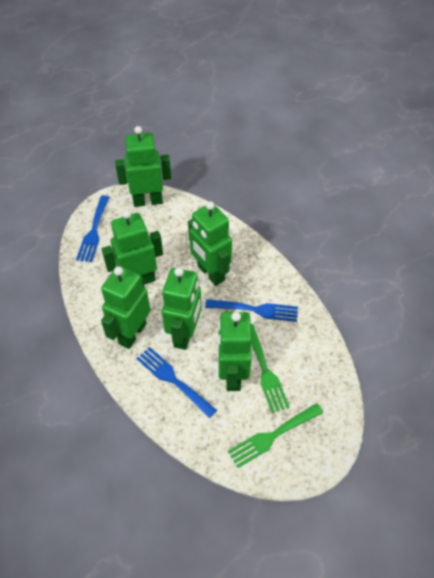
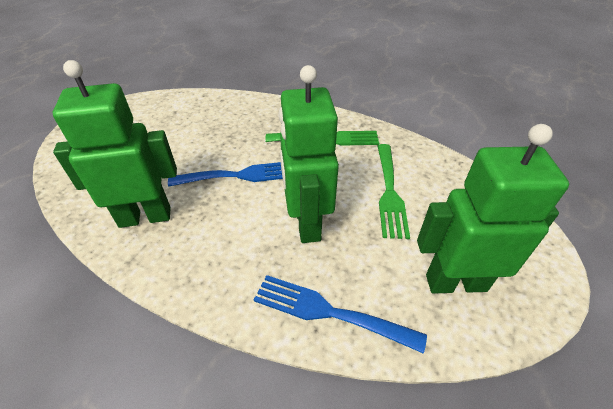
blue fork: 3 -> 2
green robot: 6 -> 3

